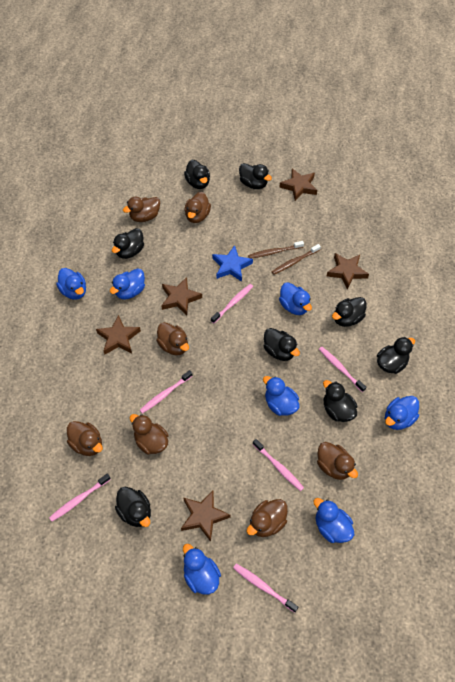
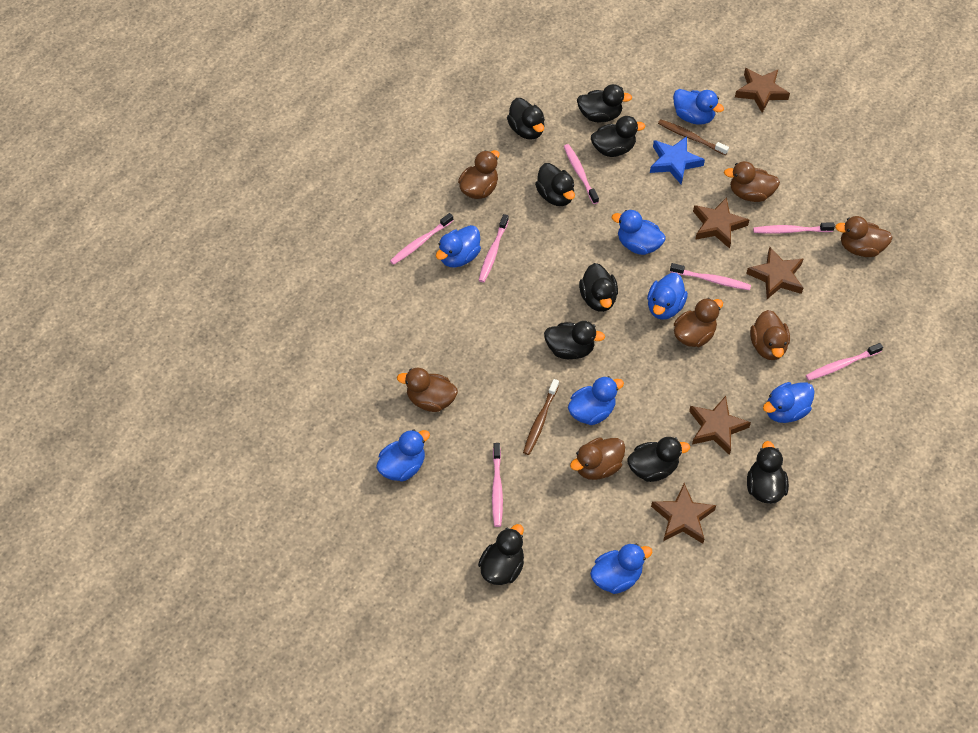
black duck: 8 -> 9
blue duck: 7 -> 8
pink toothbrush: 6 -> 7

